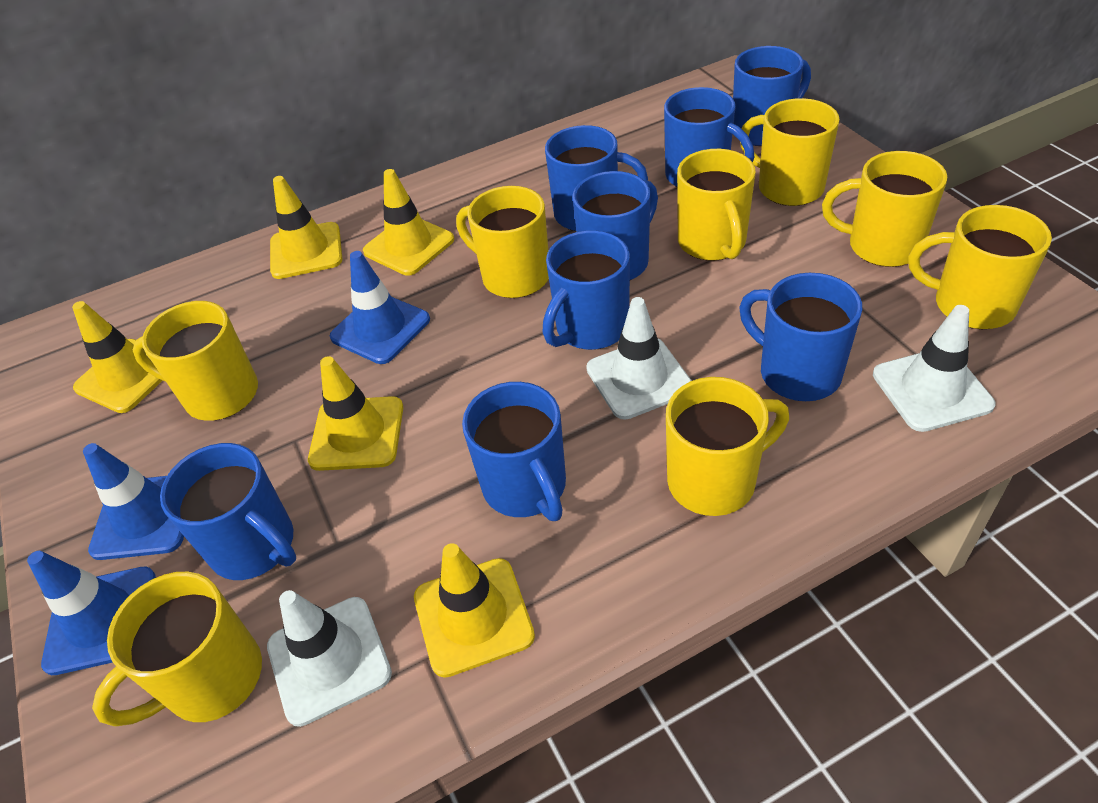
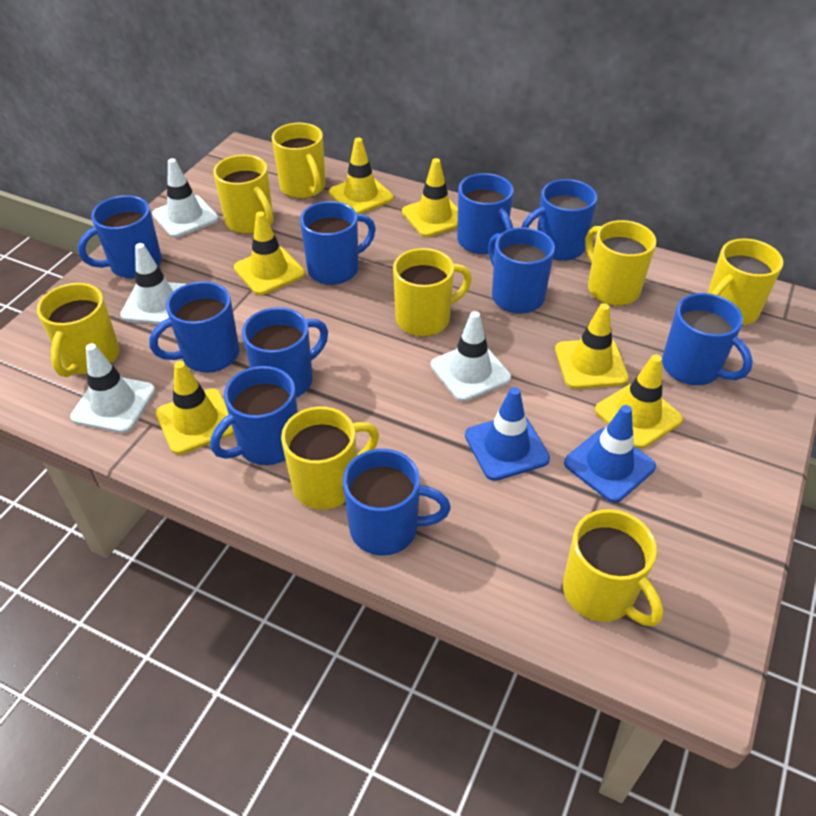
blue mug: 8 -> 10
blue traffic cone: 3 -> 2
white traffic cone: 3 -> 4
yellow traffic cone: 5 -> 6

